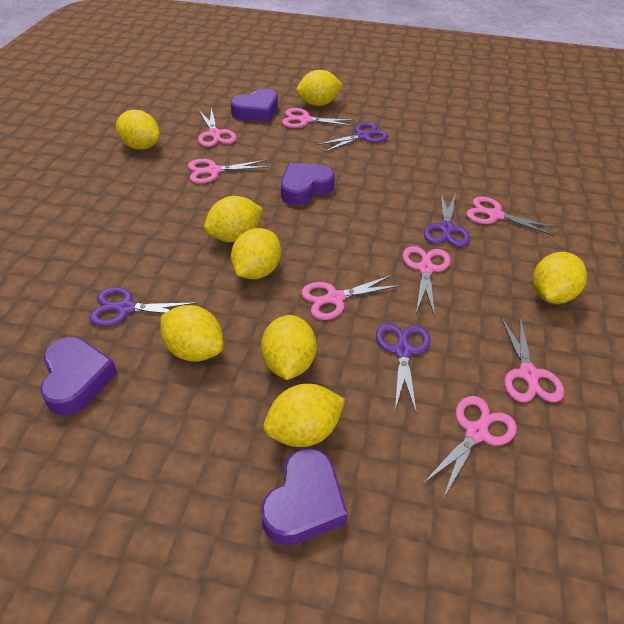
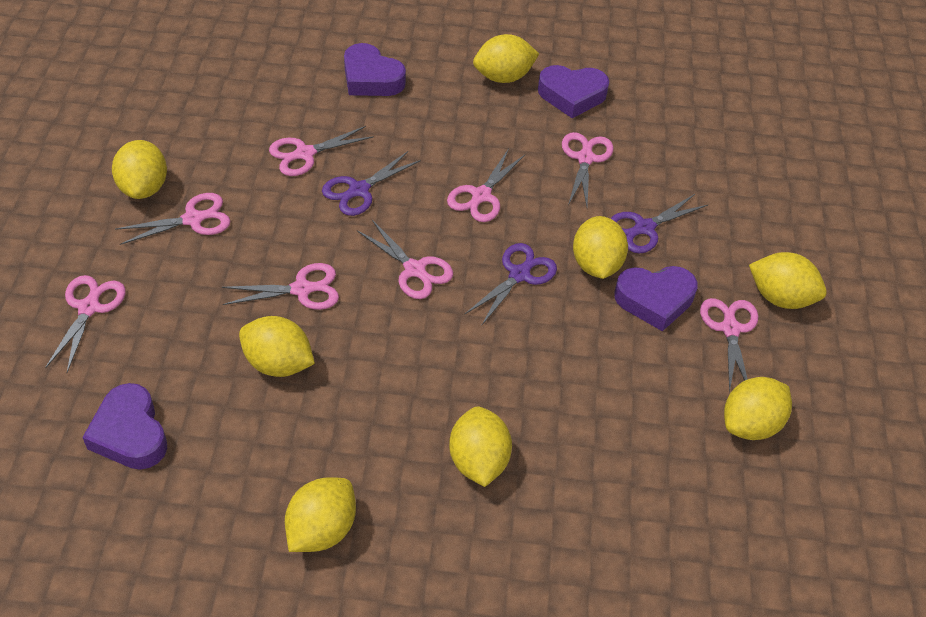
purple scissors: 4 -> 3

